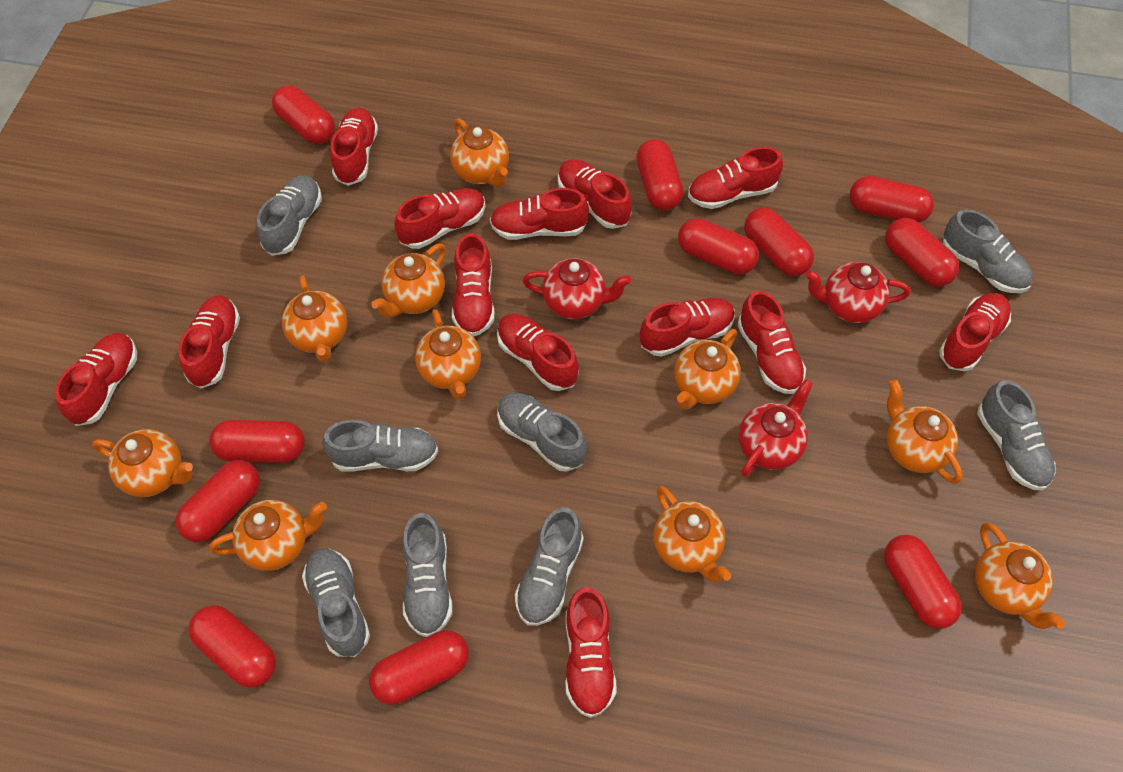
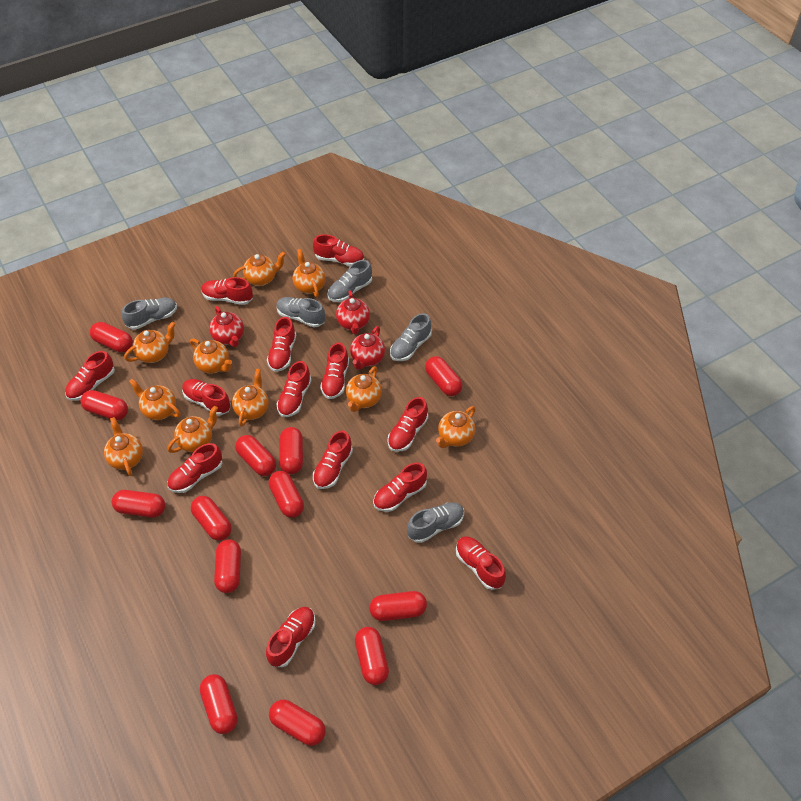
grey shoe: 8 -> 5
red capsule: 11 -> 13

